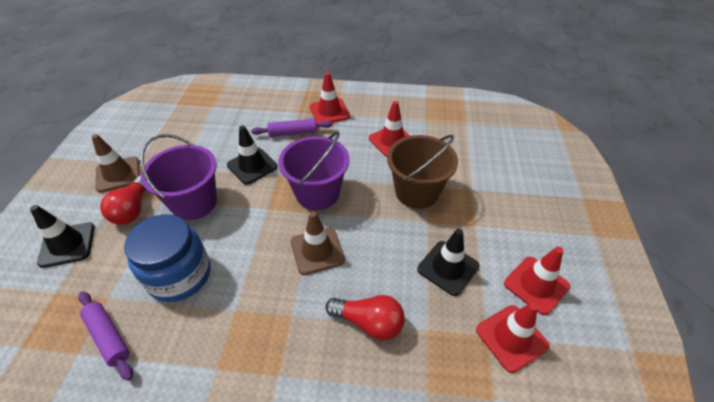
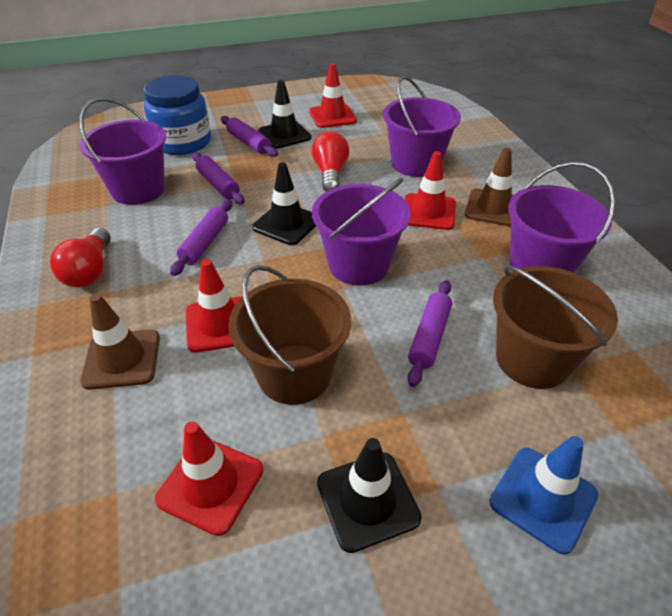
blue traffic cone: 0 -> 1
brown bucket: 1 -> 2
purple bucket: 2 -> 4
purple rolling pin: 2 -> 4

